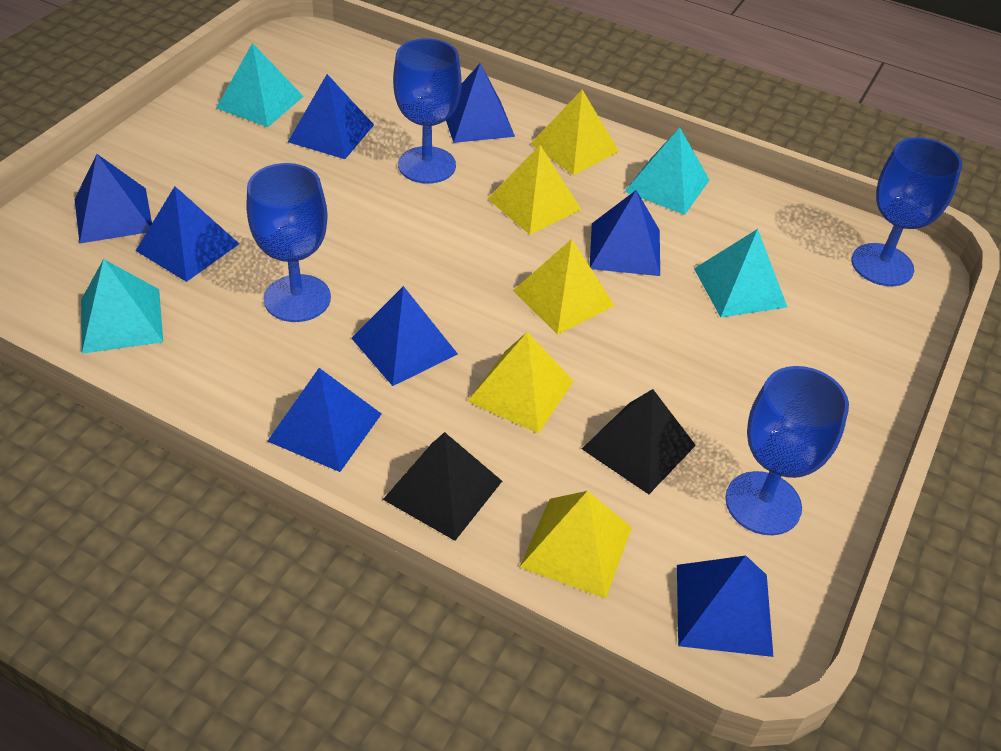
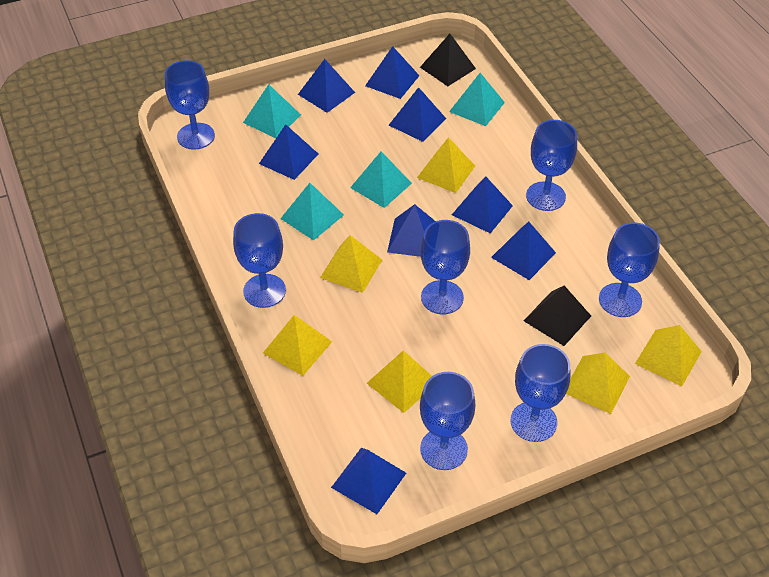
blue goblet: 4 -> 7
yellow pyramid: 5 -> 6

